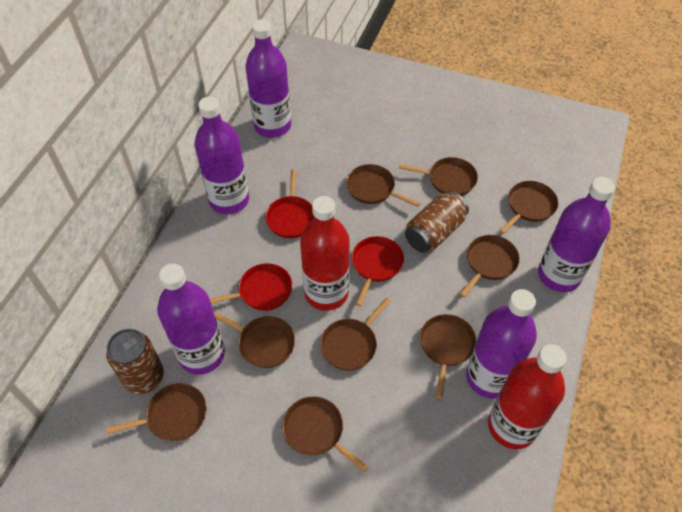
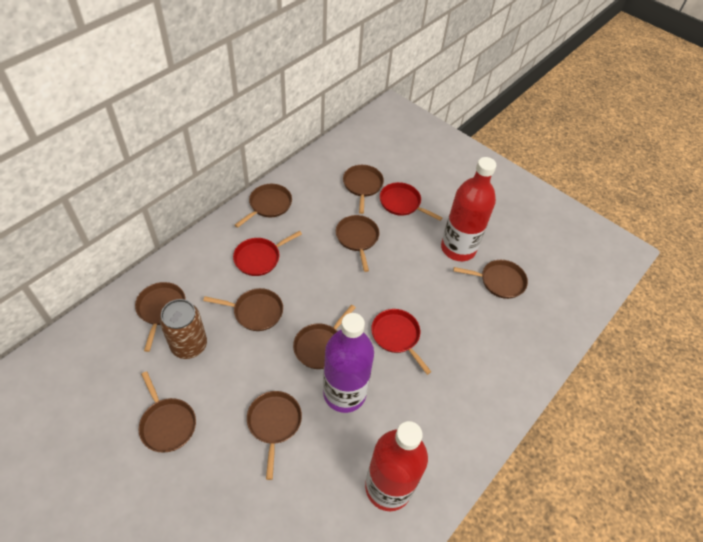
brown can: 2 -> 1
purple bottle: 5 -> 1

